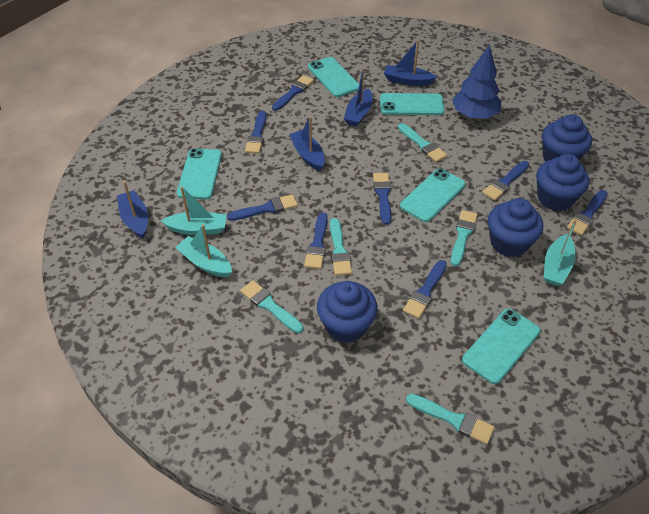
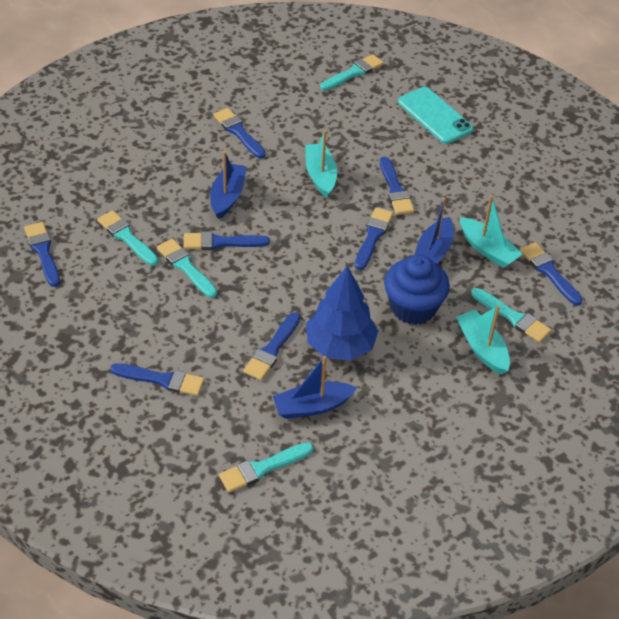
blue boat: 4 -> 3
blue cupcake: 4 -> 1
turquoise phone: 5 -> 1

